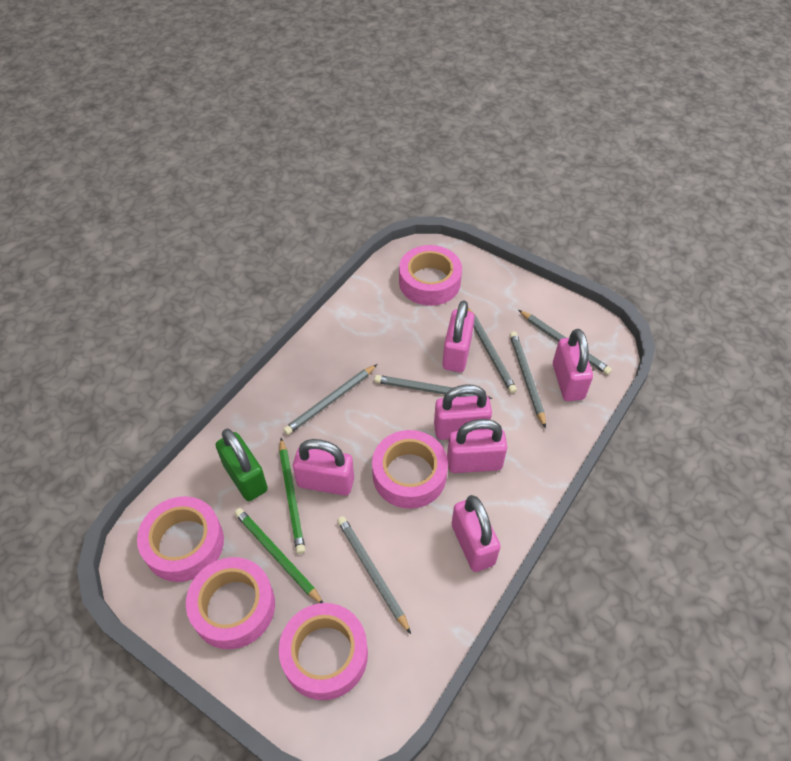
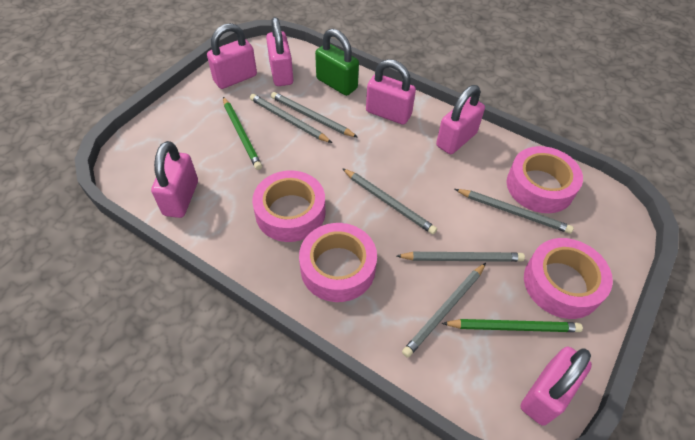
pink tape: 5 -> 4

